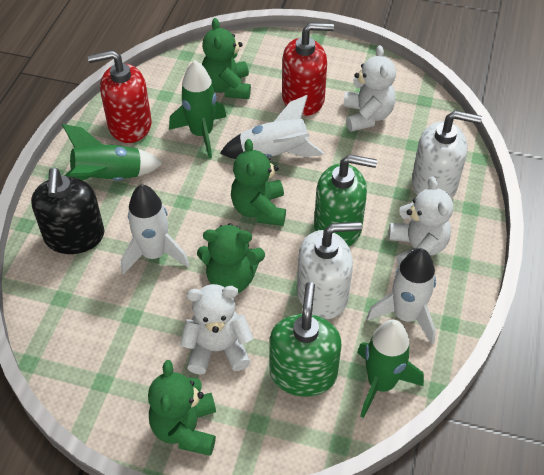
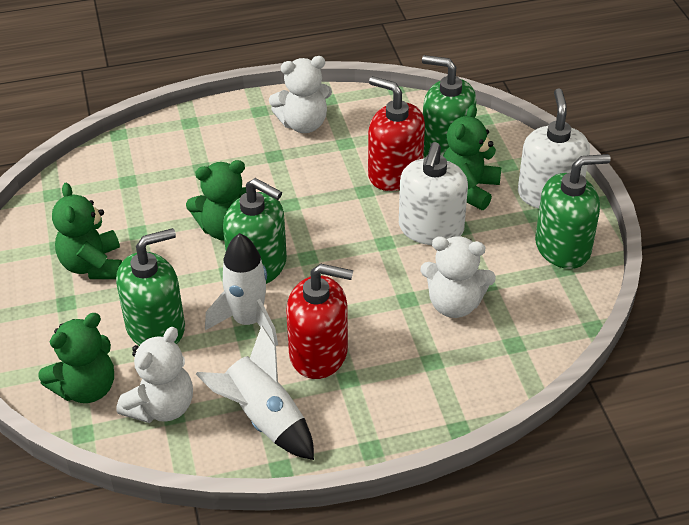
black soap dispenser: 1 -> 0
green rocket: 3 -> 0
green soap dispenser: 2 -> 4
white rocket: 3 -> 2

